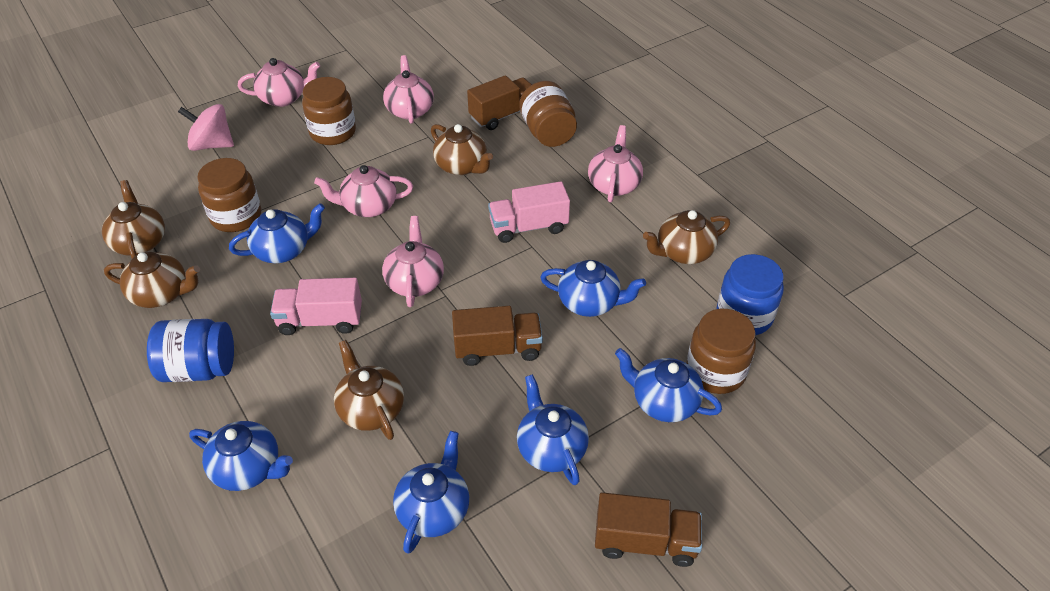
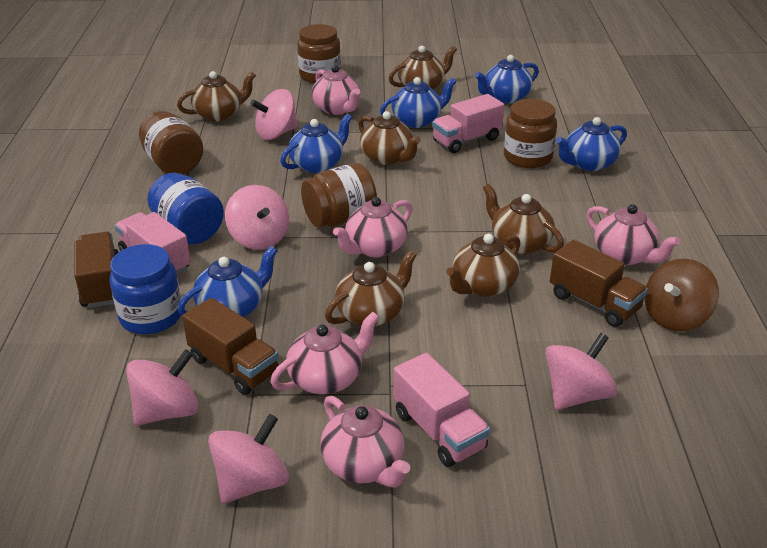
blue teapot: 6 -> 5
brown spinning top: 0 -> 1
brown teapot: 5 -> 6
pink spinning top: 1 -> 5
pink truck: 2 -> 3

